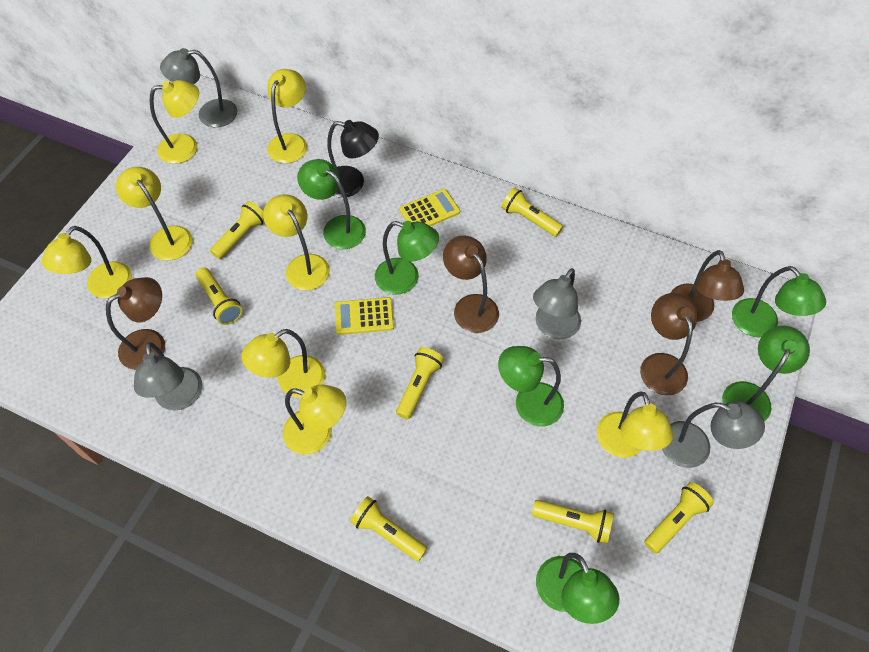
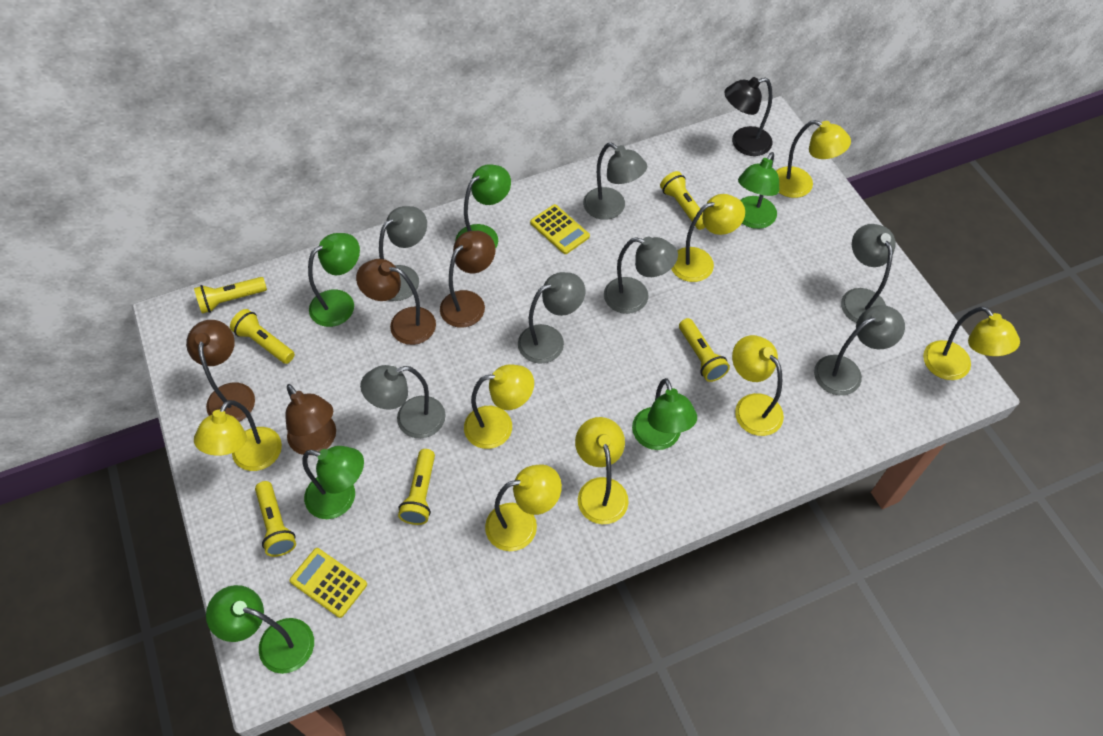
grey lamp: 4 -> 7
yellow flashlight: 7 -> 6

